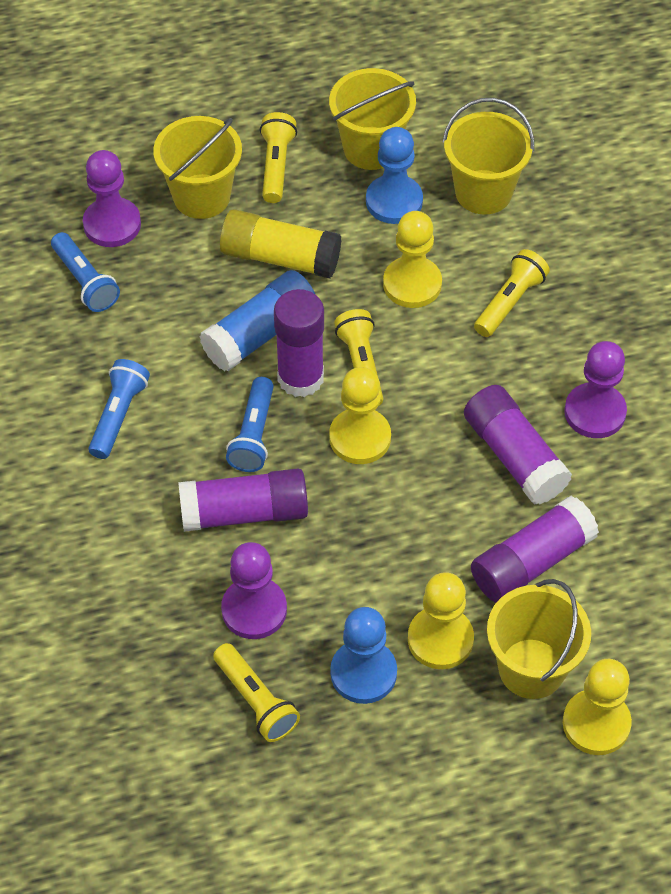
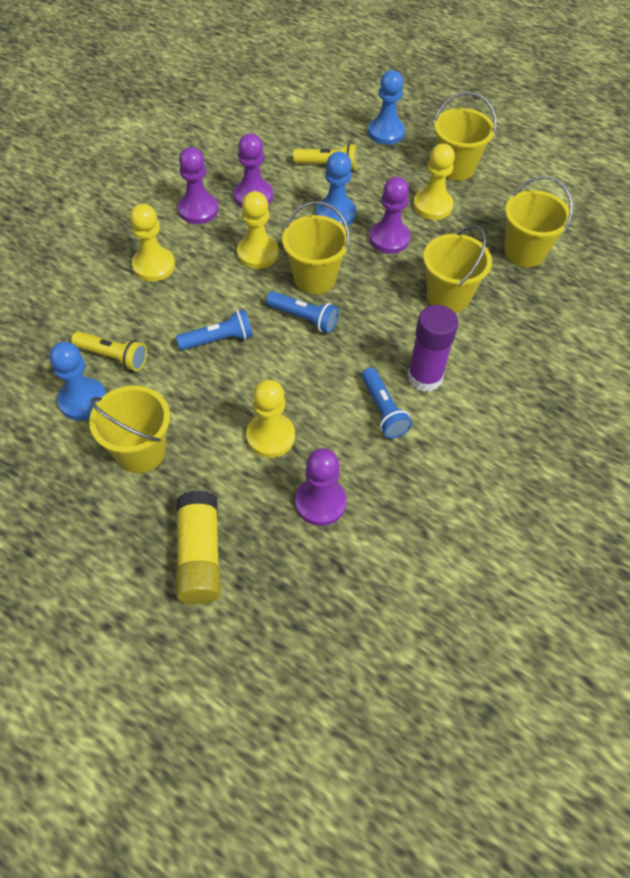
blue glue stick: 1 -> 0
blue pawn: 2 -> 3
purple glue stick: 4 -> 1
purple pawn: 3 -> 4
yellow bucket: 4 -> 5
yellow flashlight: 4 -> 2

